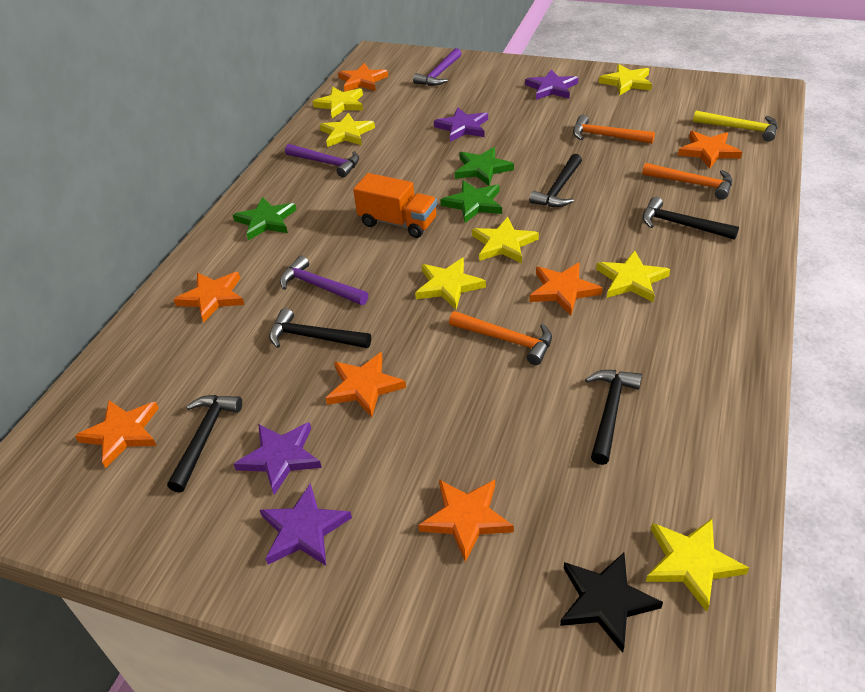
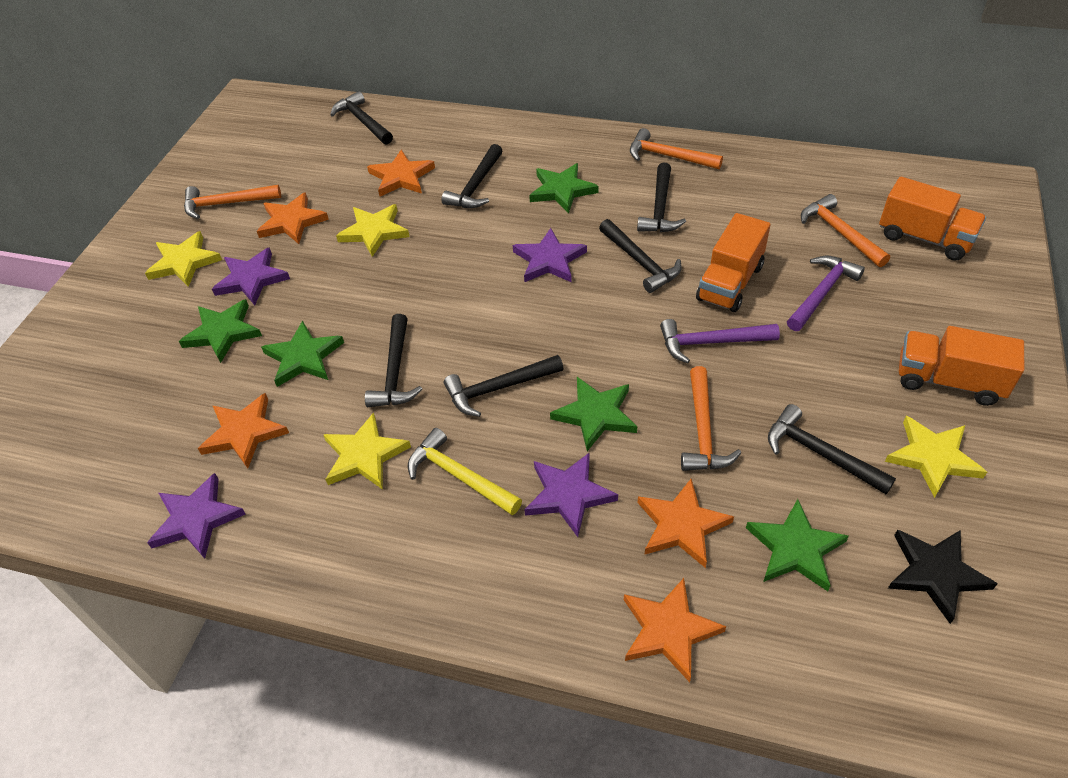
black hammer: 5 -> 7
green star: 3 -> 5
orange hammer: 3 -> 4
orange star: 7 -> 5
orange truck: 1 -> 3
purple hammer: 3 -> 2
yellow star: 7 -> 4

